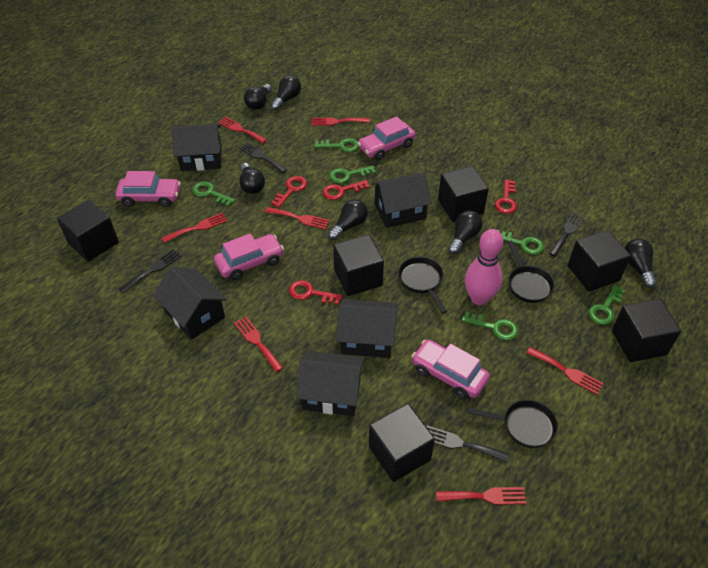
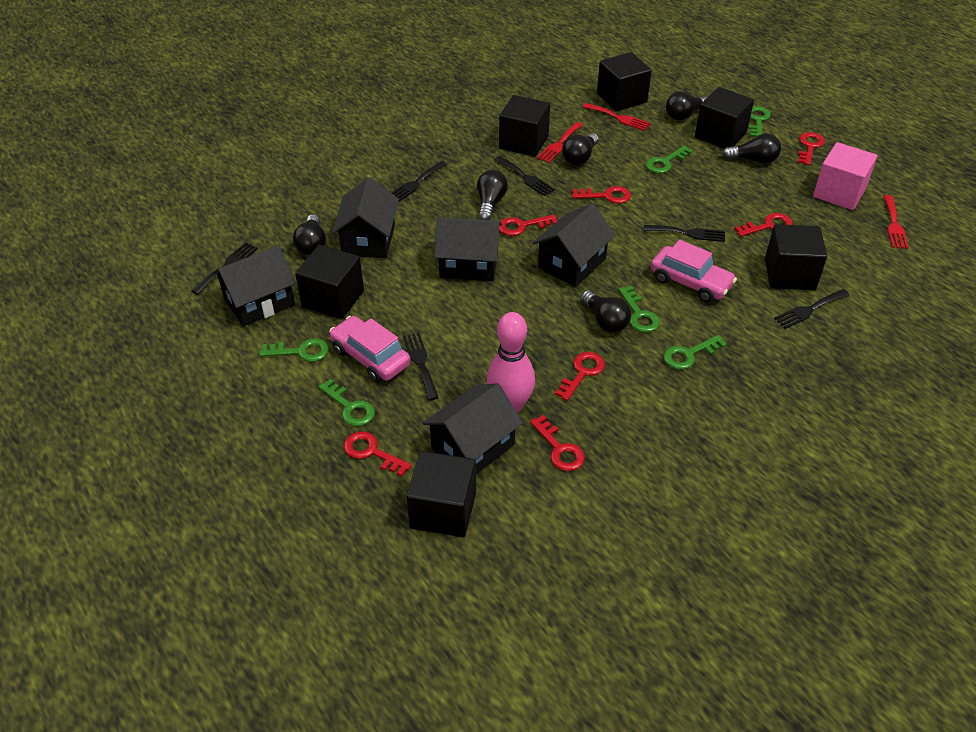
black fork: 4 -> 6
black pan: 3 -> 0
pink car: 4 -> 2
pink cube: 0 -> 1
red fork: 7 -> 3
red key: 4 -> 7

